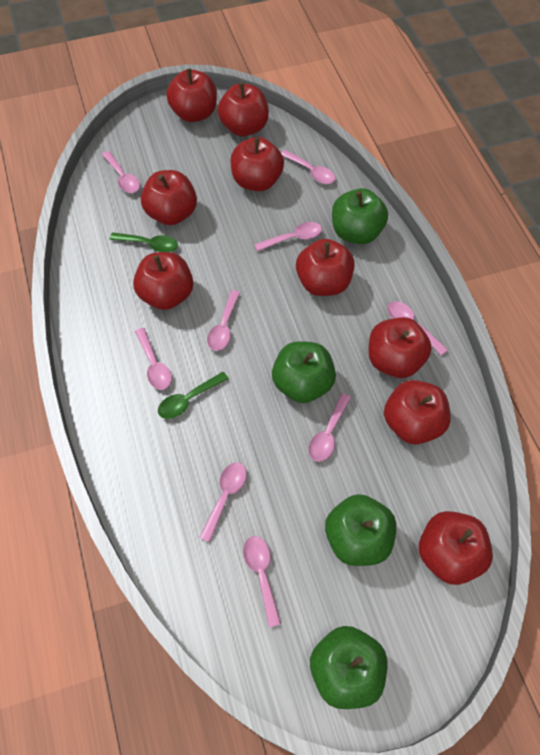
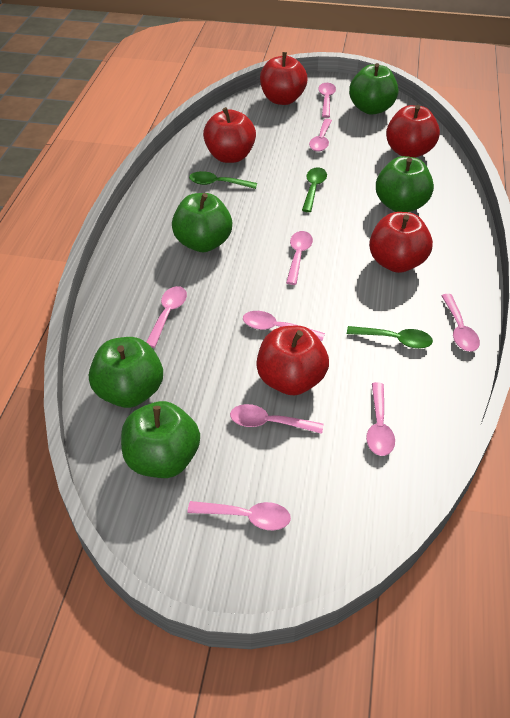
green apple: 4 -> 5
green spoon: 2 -> 3
red apple: 9 -> 5

